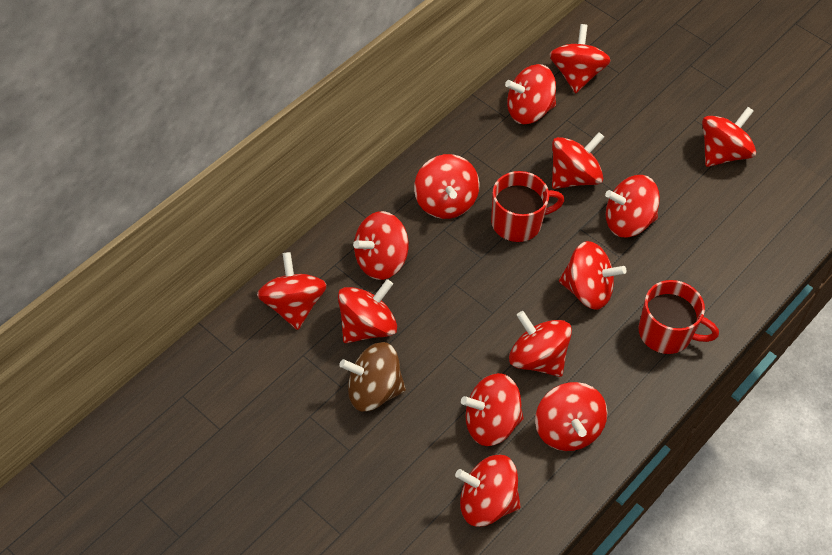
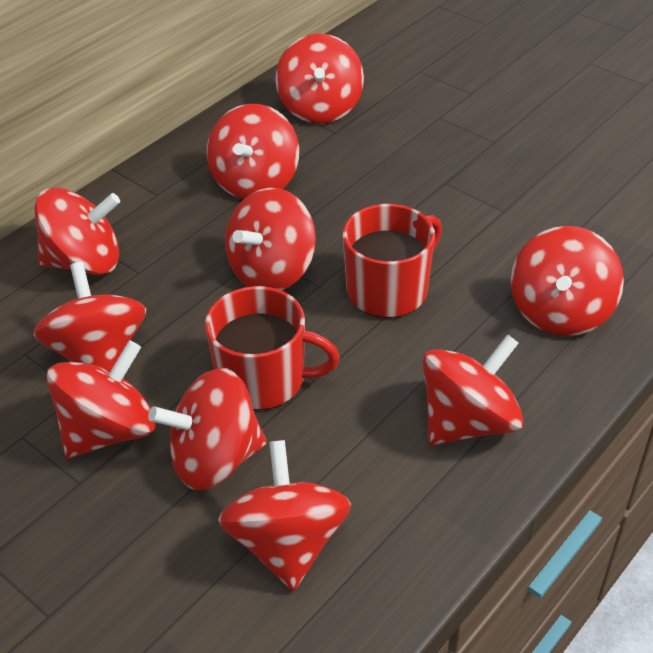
brown spinning top: 1 -> 0
red spinning top: 14 -> 10

